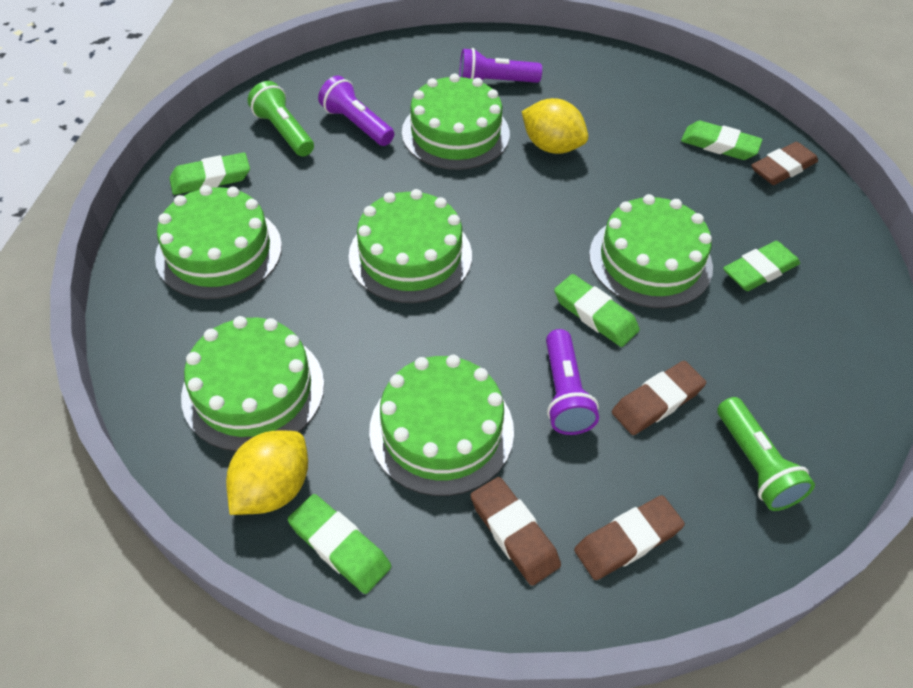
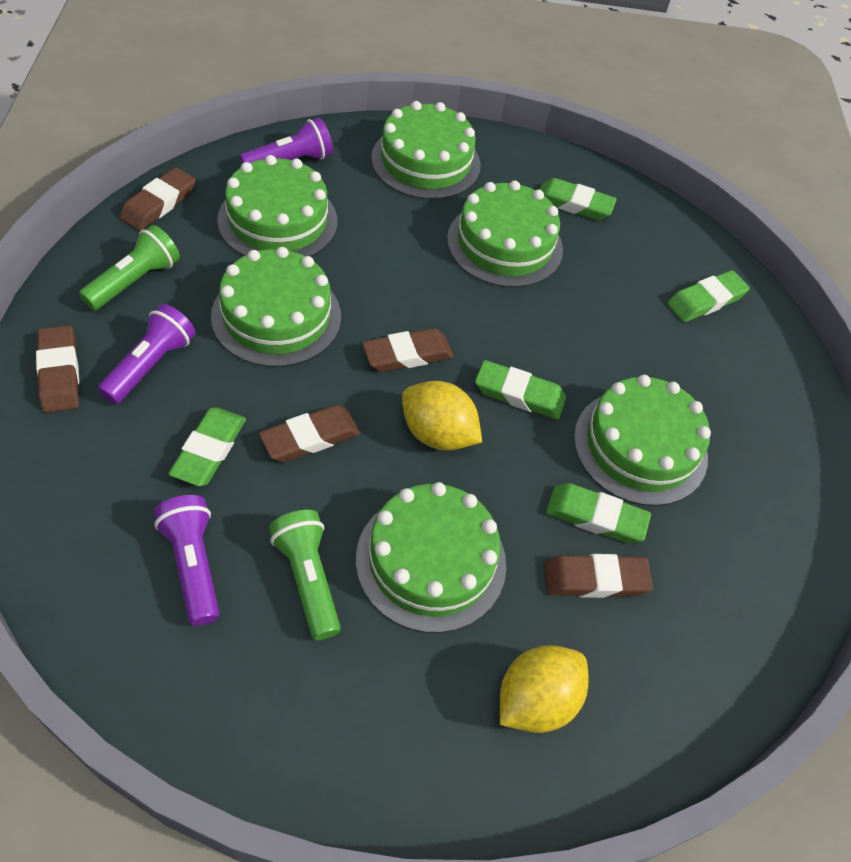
brown eraser: 4 -> 5

